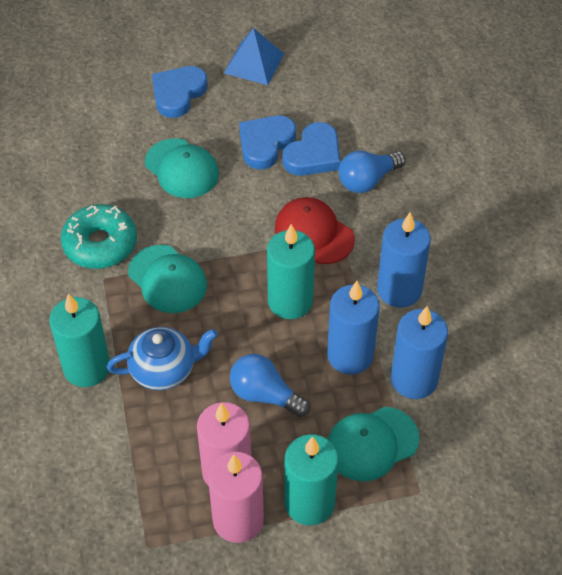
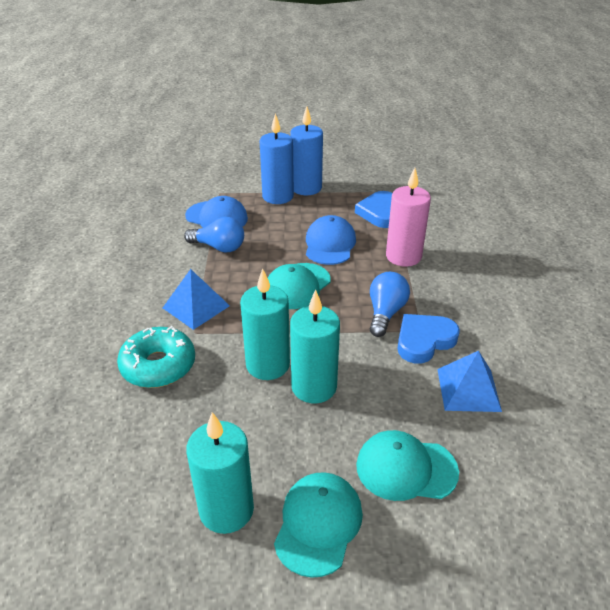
blue candle: 3 -> 2
blue cap: 0 -> 2
blue heart: 3 -> 2
blue pyramid: 1 -> 2
blue teapot: 1 -> 0
pink candle: 2 -> 1
red cap: 1 -> 0

